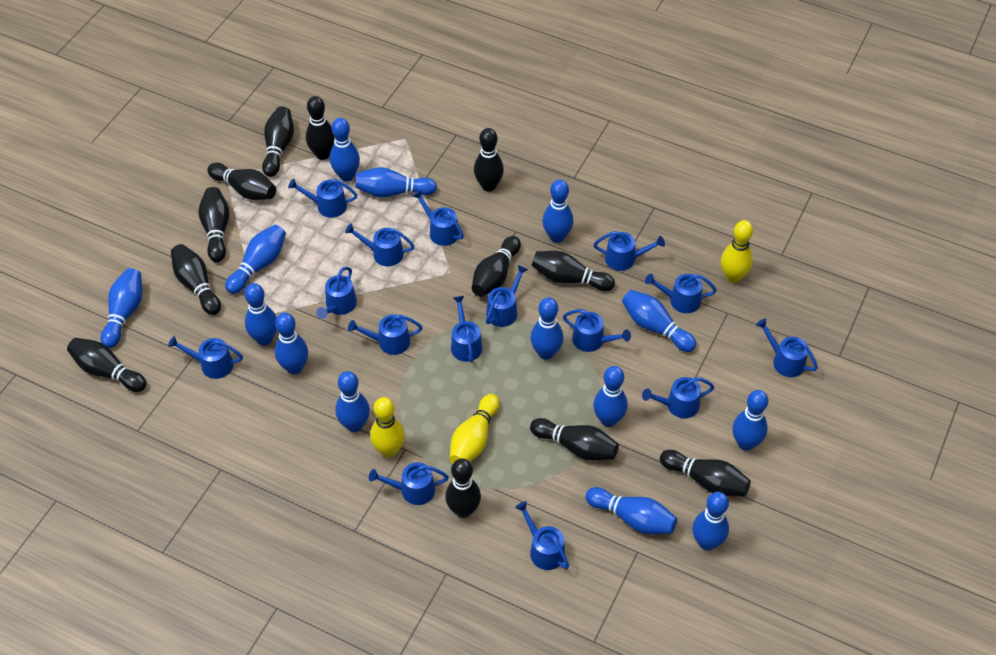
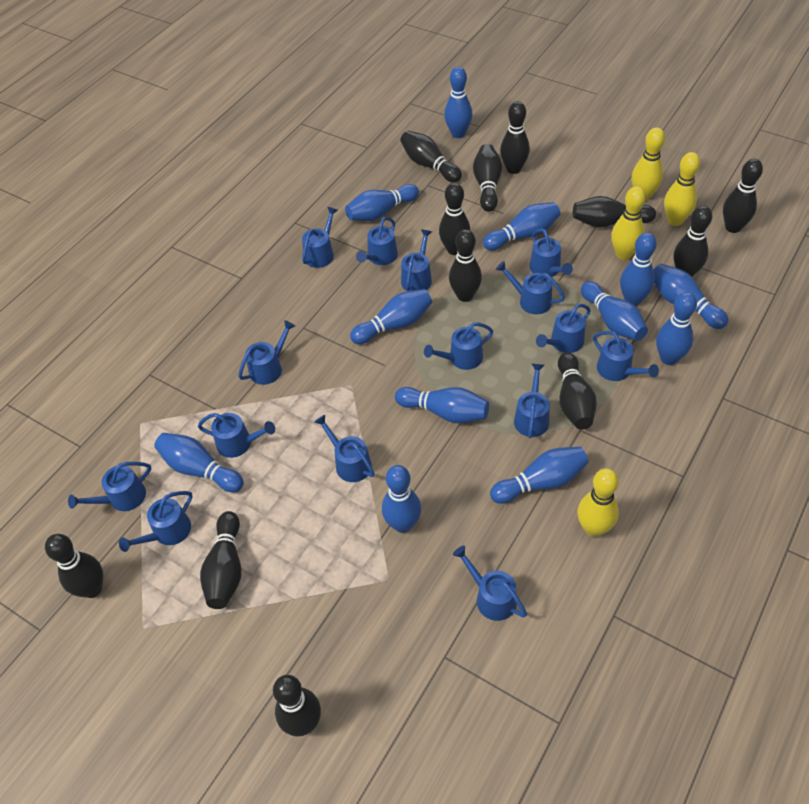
blue bowling pin: 14 -> 12
yellow bowling pin: 3 -> 4

